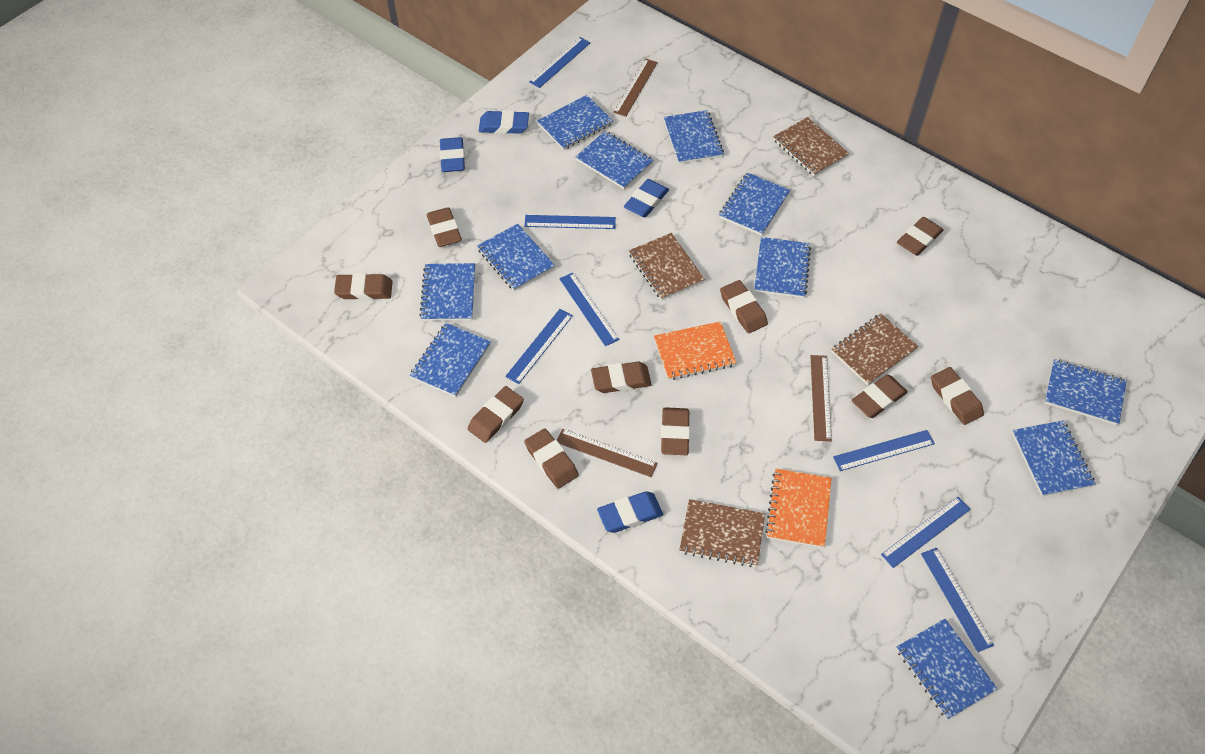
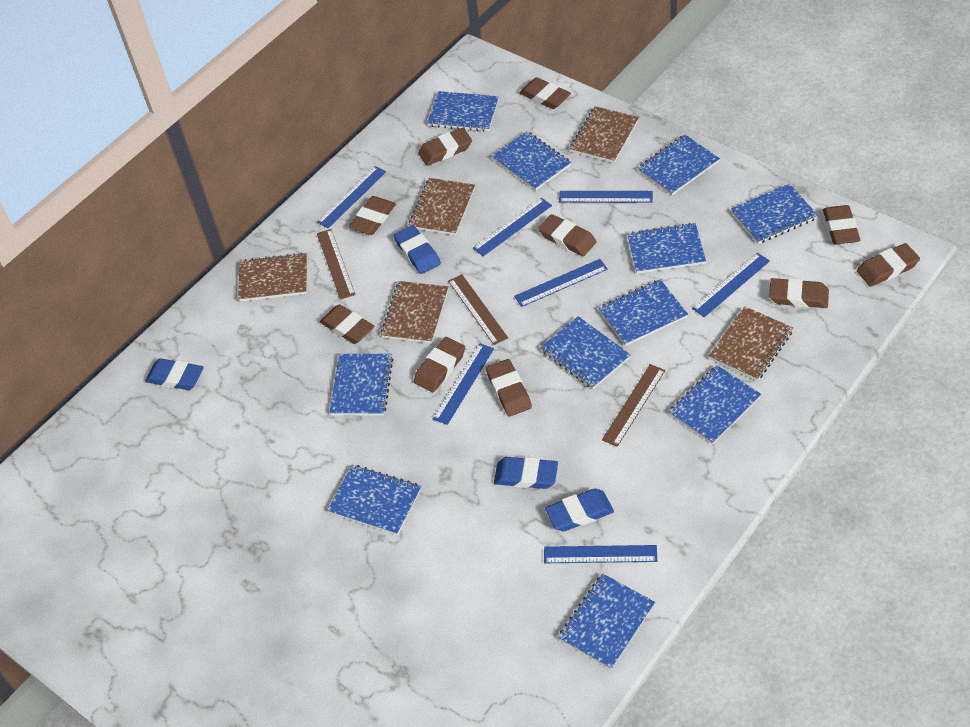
brown notebook: 4 -> 5
orange notebook: 2 -> 0

